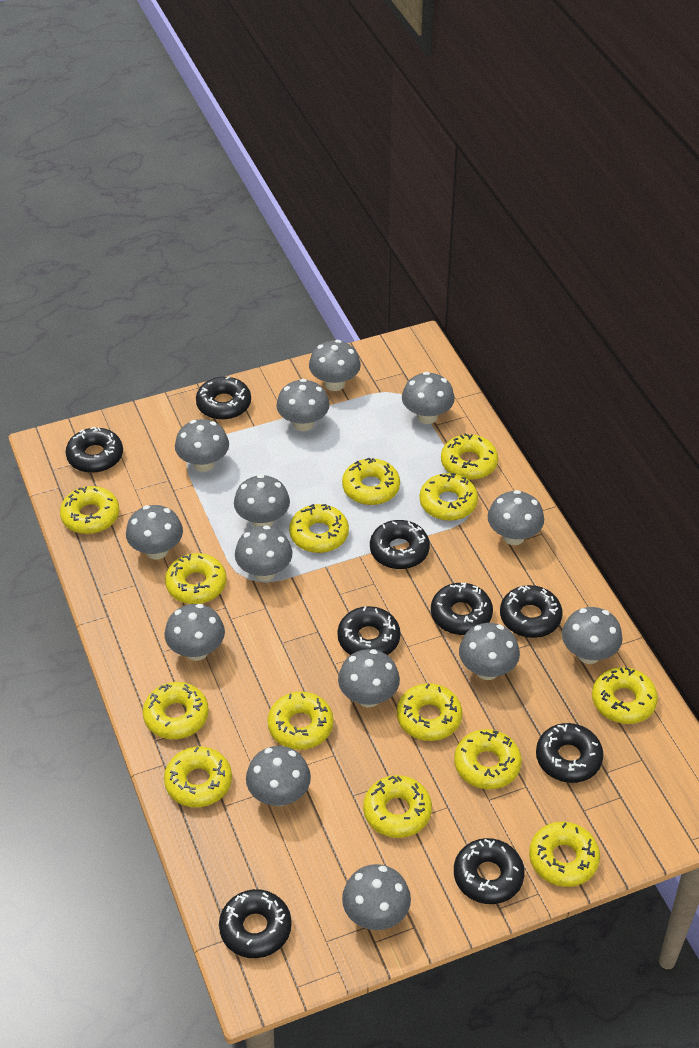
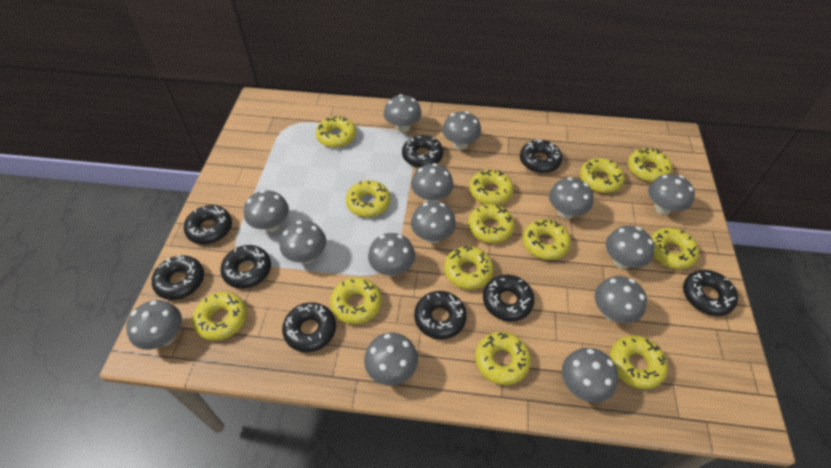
yellow donut: 14 -> 13

